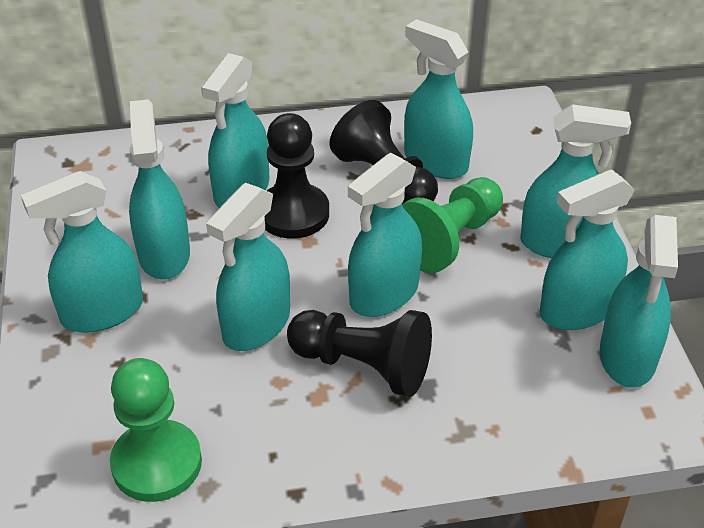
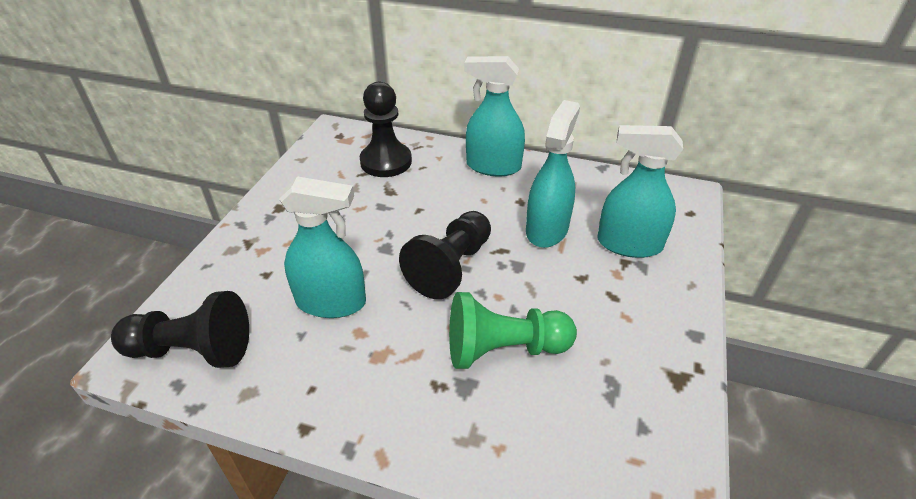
green pawn: 2 -> 1
turquoise spray bottle: 9 -> 4

